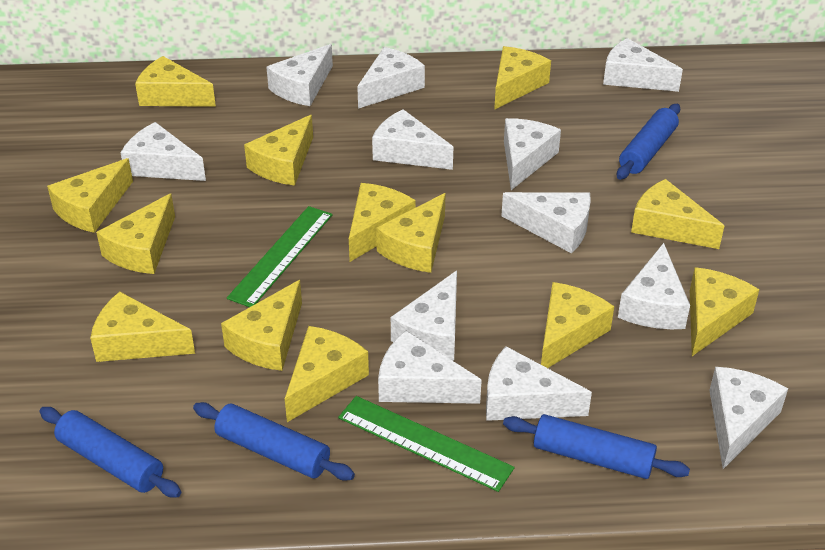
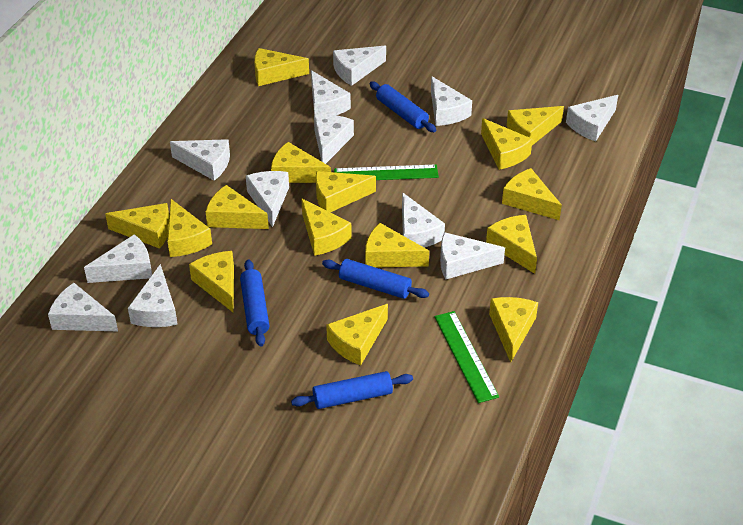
yellow cheese: 13 -> 15

